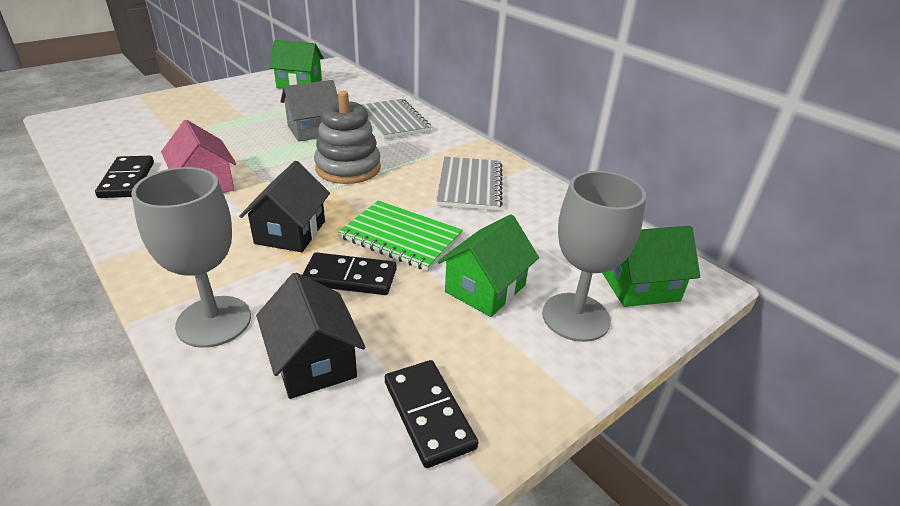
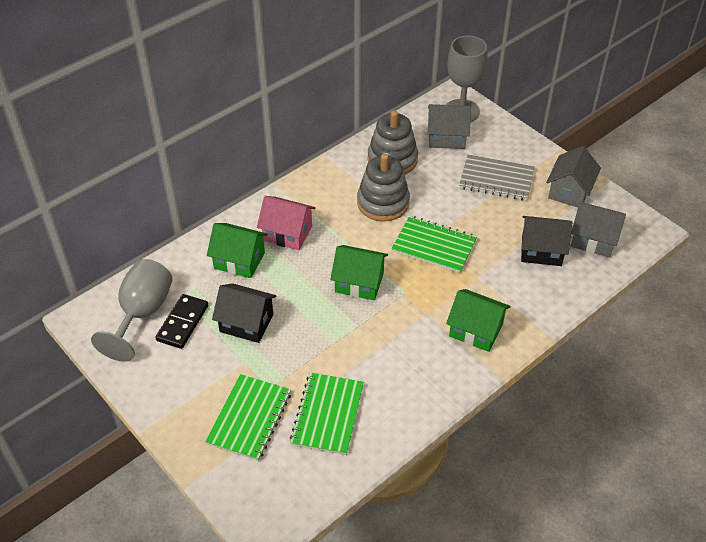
black domino: 3 -> 1
green notebook: 1 -> 3
grey house: 1 -> 3
grey notebook: 2 -> 1
grey stacking toy: 1 -> 2

